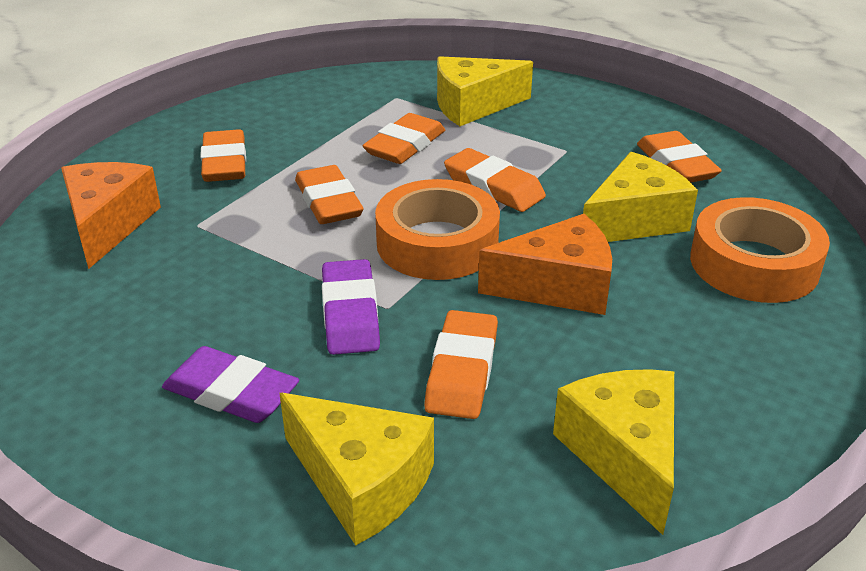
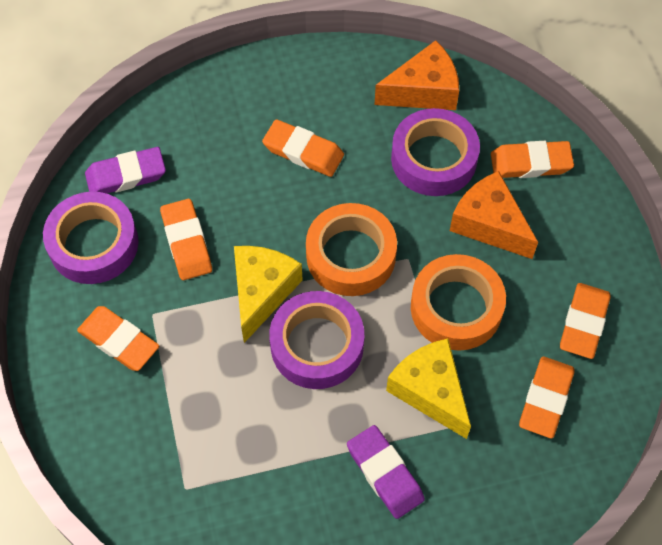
purple tape: 0 -> 3
yellow cheese: 4 -> 2

